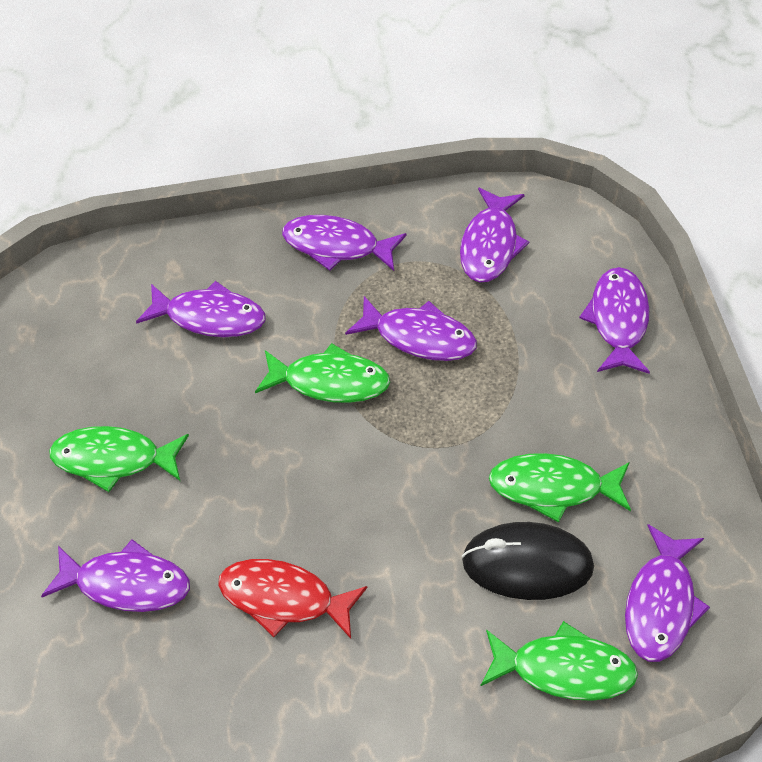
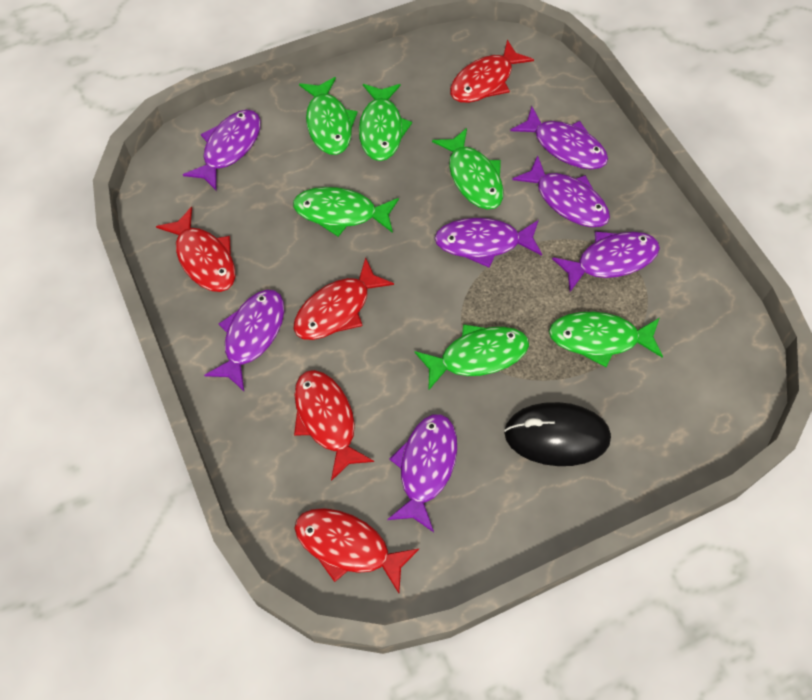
green fish: 4 -> 6
red fish: 1 -> 5

